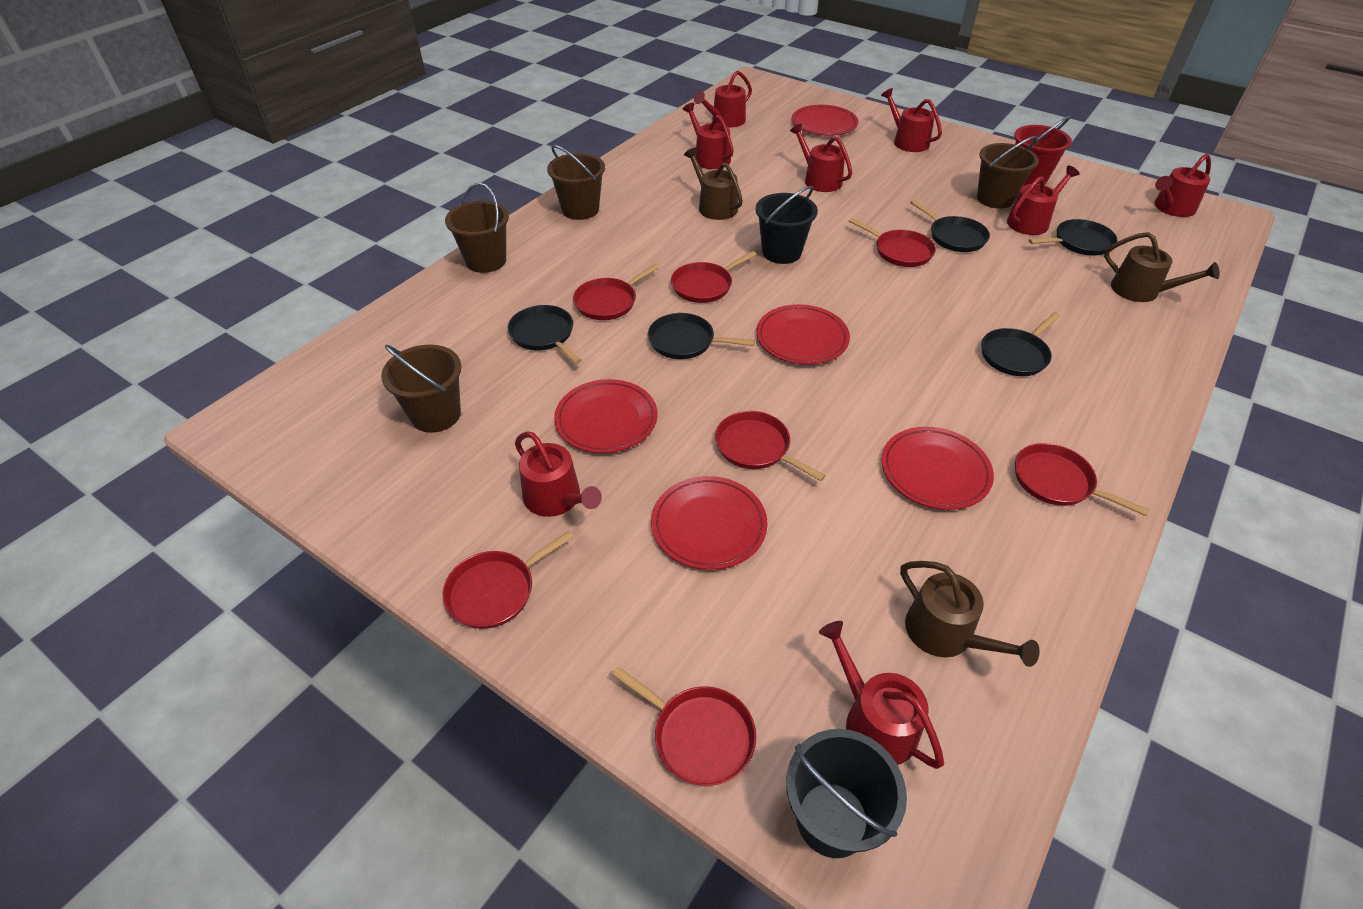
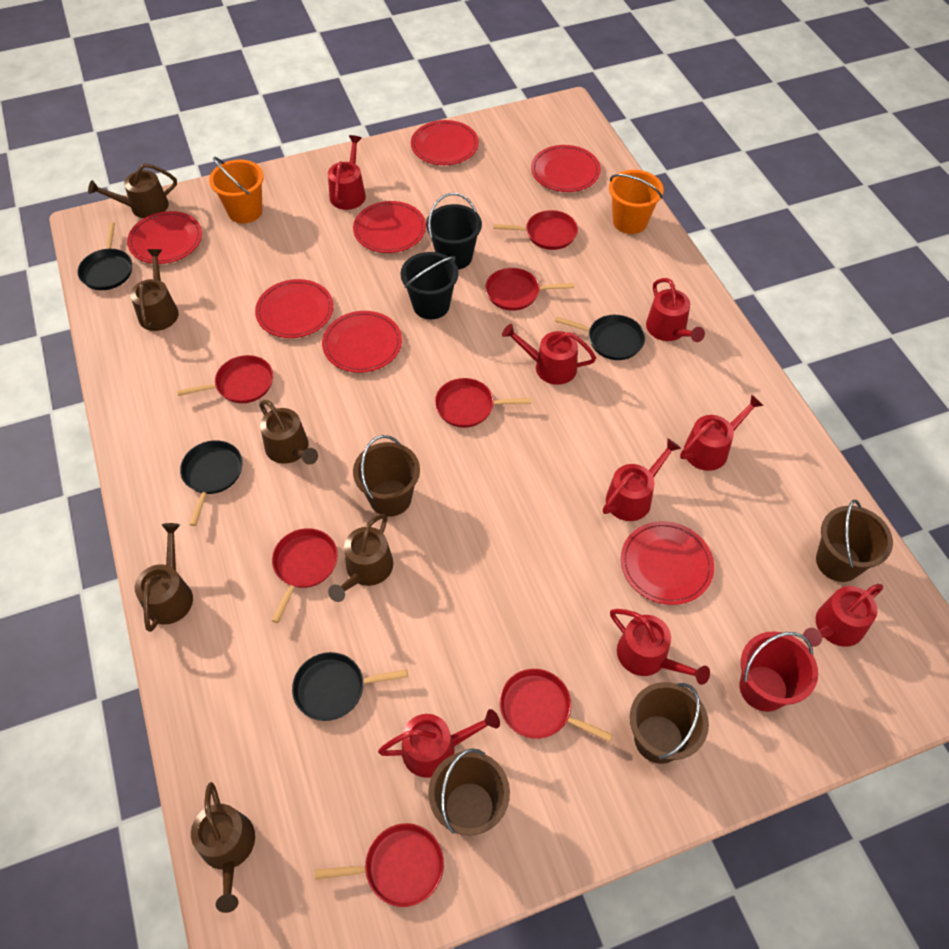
black pan: 5 -> 4
brown watering can: 3 -> 6
orange bucket: 0 -> 2
red plate: 5 -> 7

